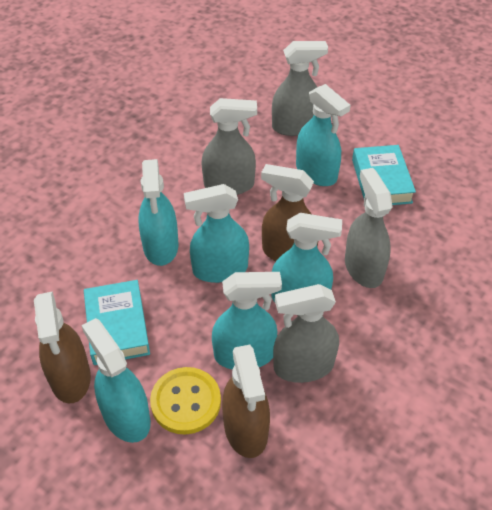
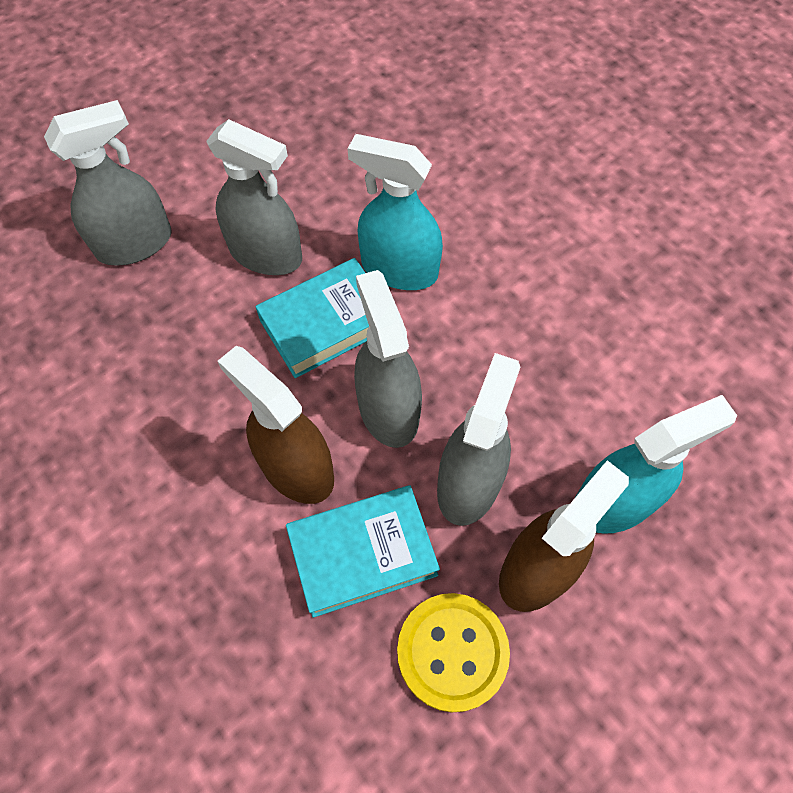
brown spray bottle: 3 -> 2
turquoise spray bottle: 6 -> 2

